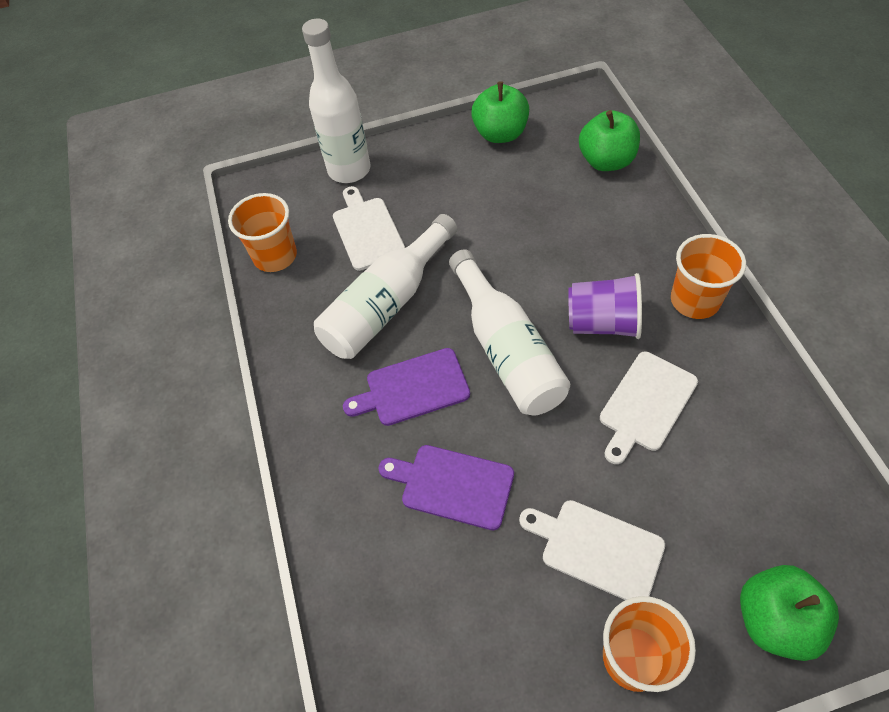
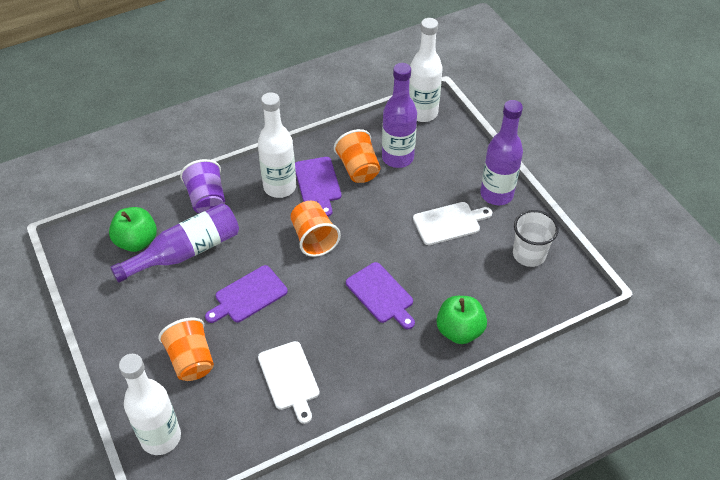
green apple: 3 -> 2
purple bottle: 0 -> 3
purple cutting board: 2 -> 3
white cup: 0 -> 1
white cutting board: 3 -> 2

